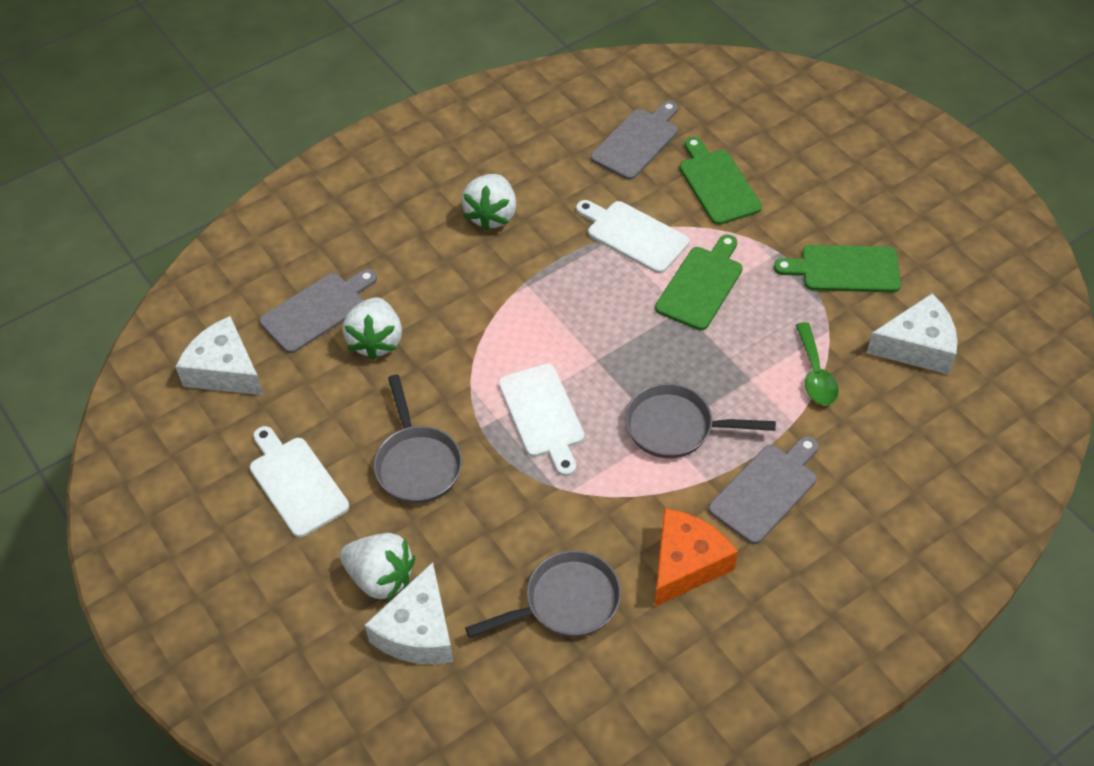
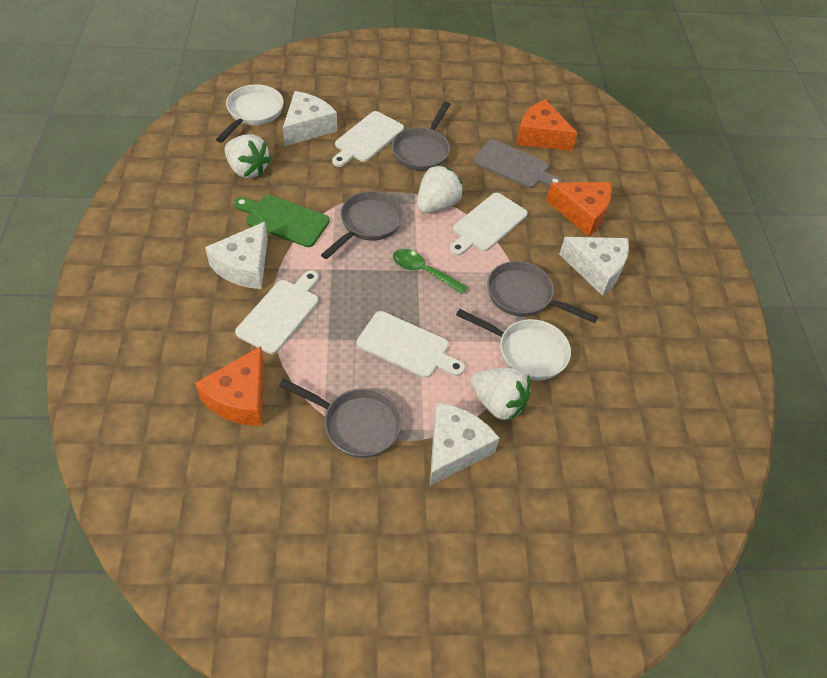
green cutting board: 3 -> 1
grey cutting board: 3 -> 1
grey pan: 3 -> 4
orange cheese: 1 -> 3
white cheese: 3 -> 4
white cutting board: 3 -> 4
white pan: 0 -> 2

